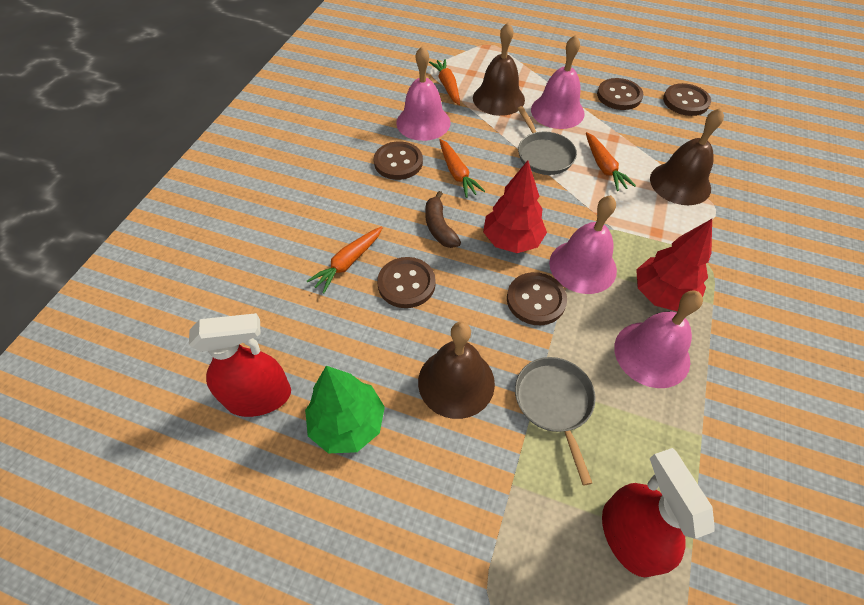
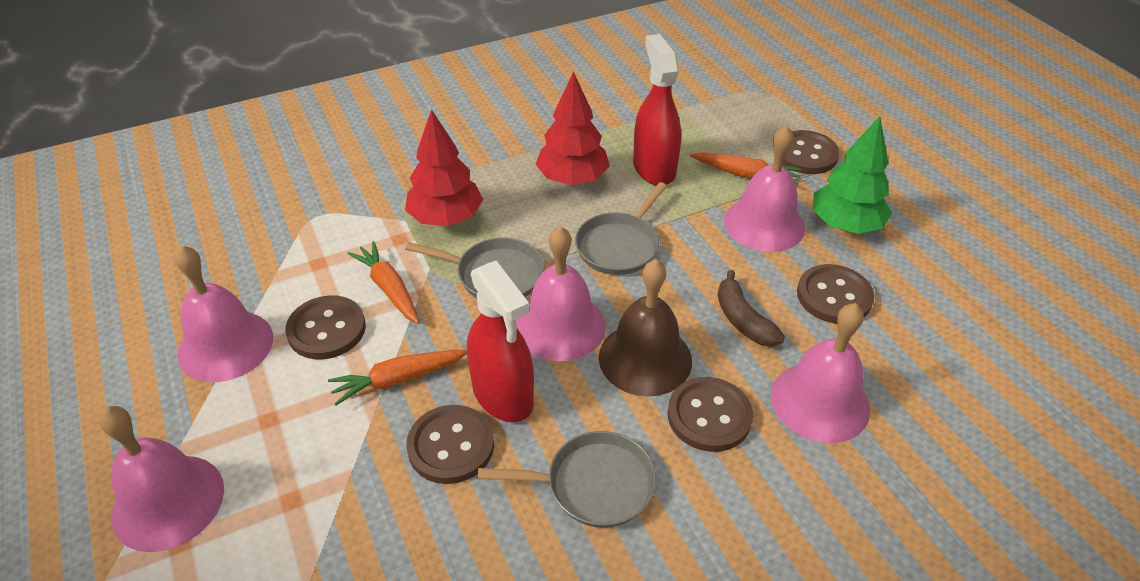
brown bell: 3 -> 1
grey pan: 2 -> 3
orange carrot: 4 -> 3
pink bell: 4 -> 5

